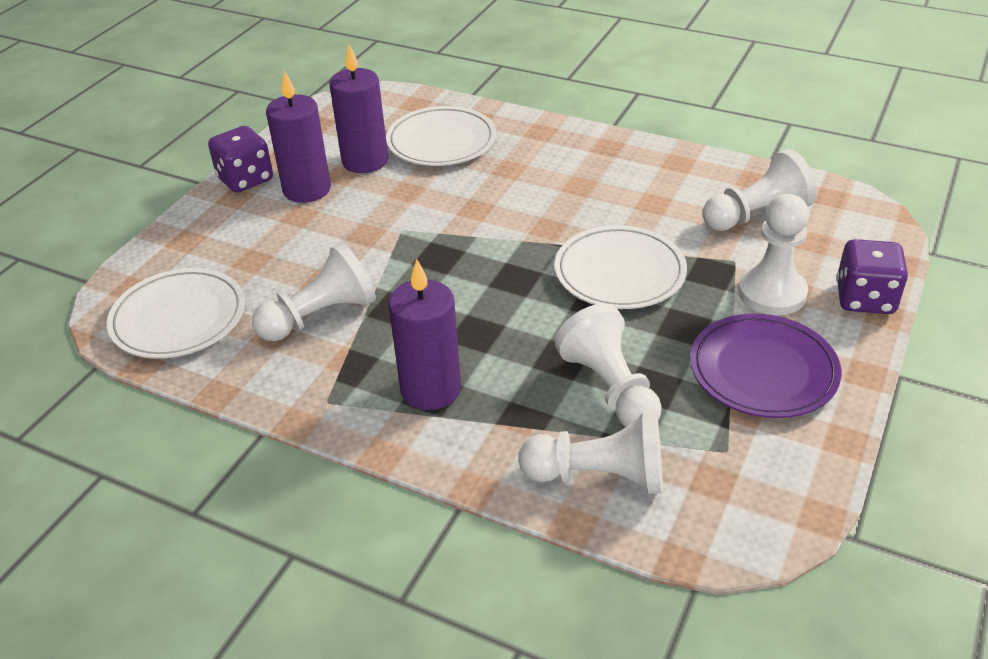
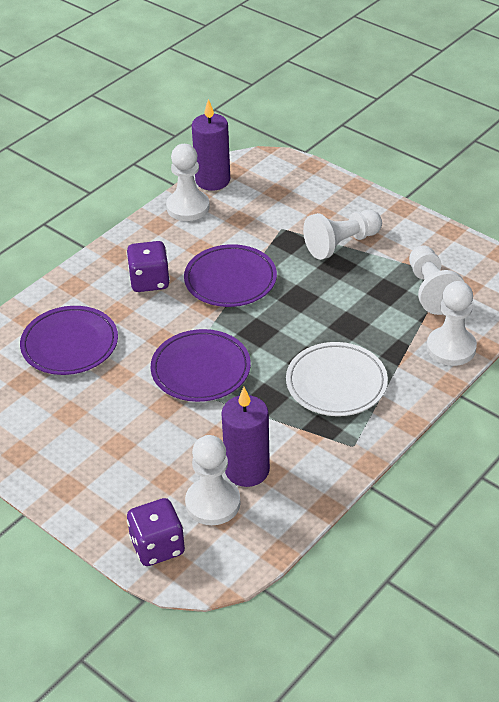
purple candle: 3 -> 2
purple plate: 1 -> 3
white plate: 3 -> 1

